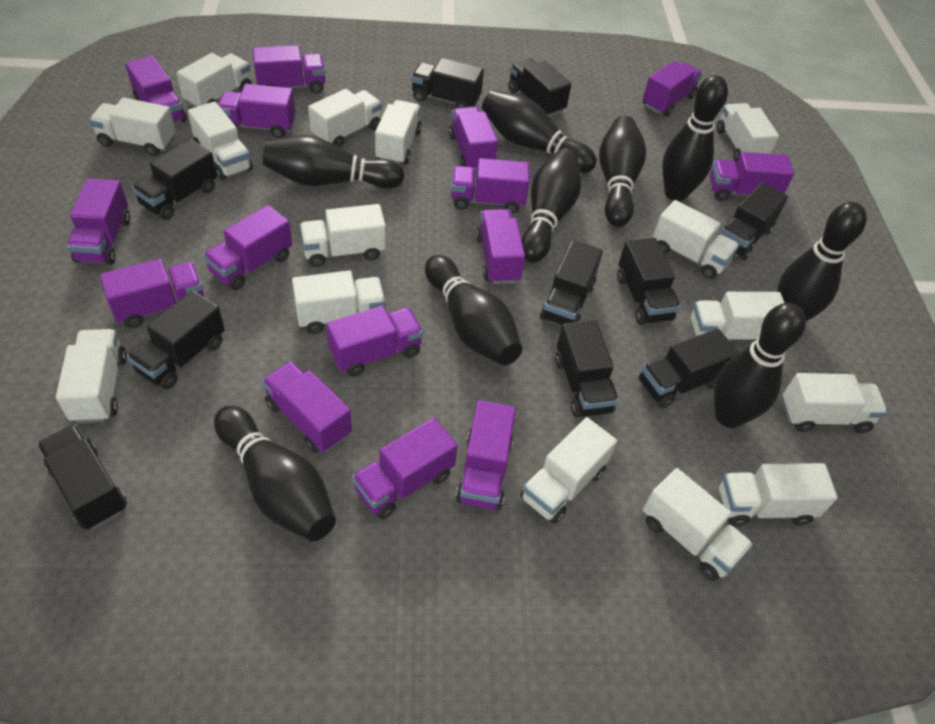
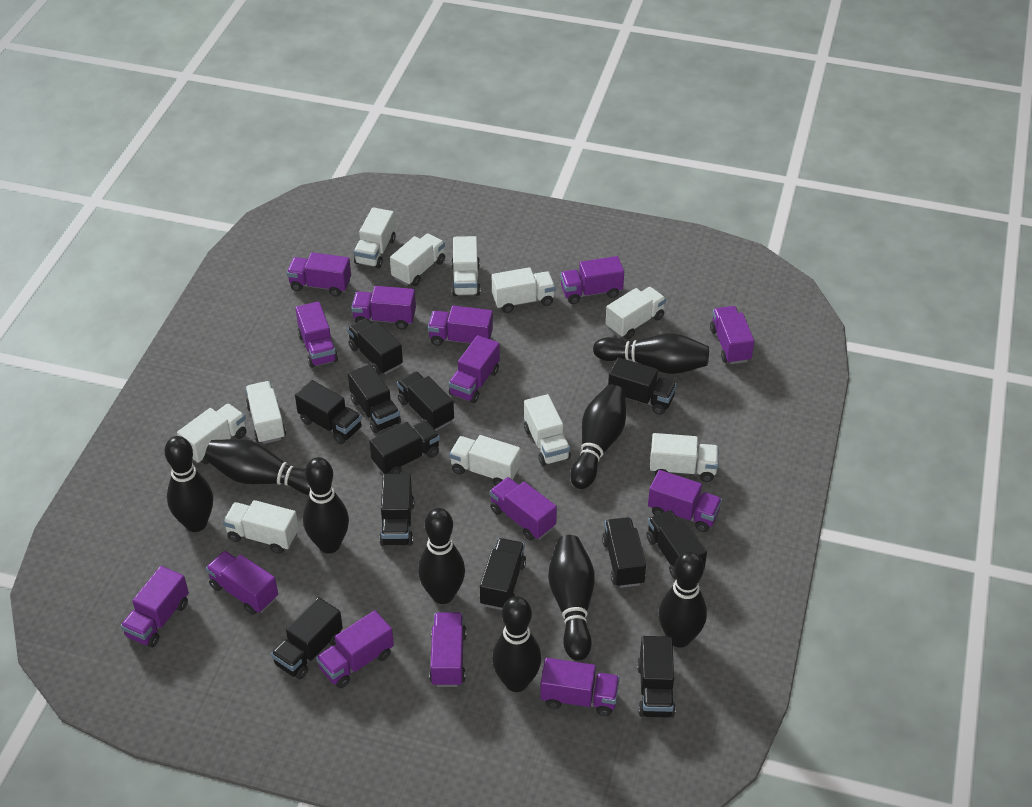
black truck: 10 -> 12
purple truck: 15 -> 14
white truck: 15 -> 11

